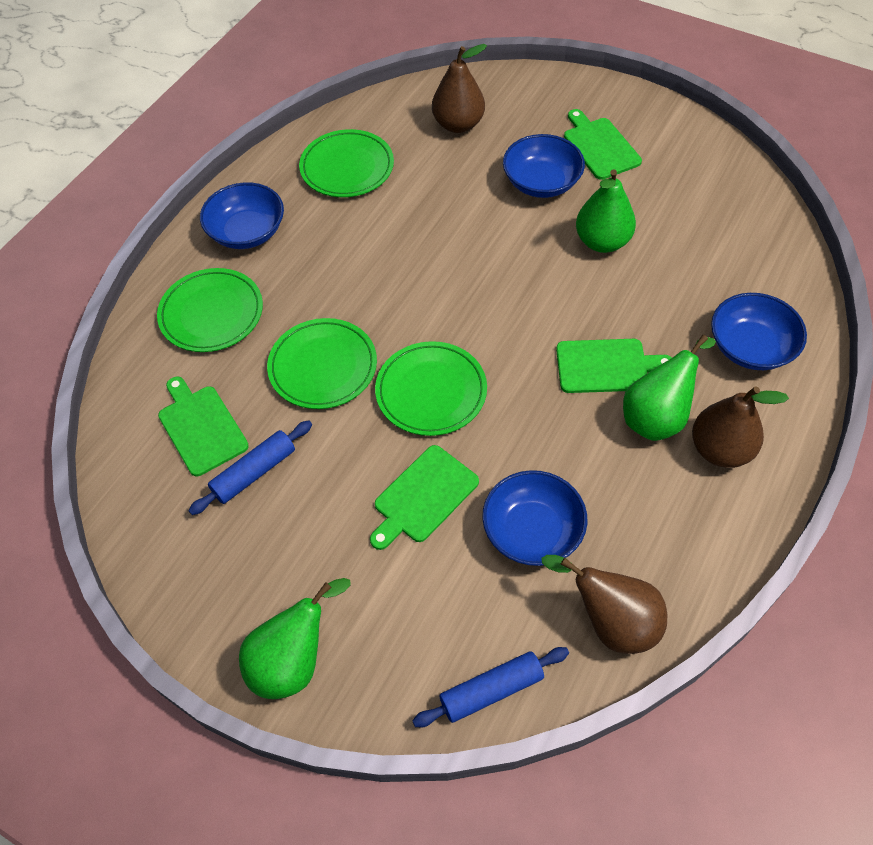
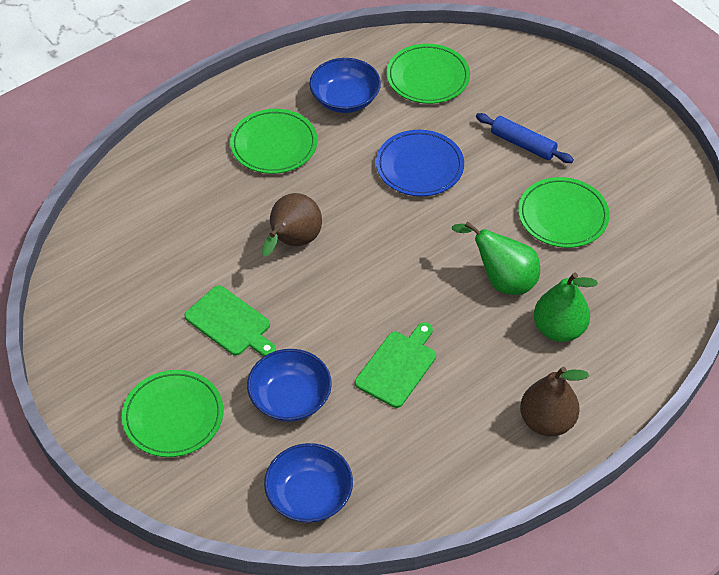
blue bowl: 4 -> 3
blue plate: 0 -> 1
blue rolling pin: 2 -> 1
brown pear: 3 -> 2
green cutting board: 4 -> 2
green pear: 3 -> 2

